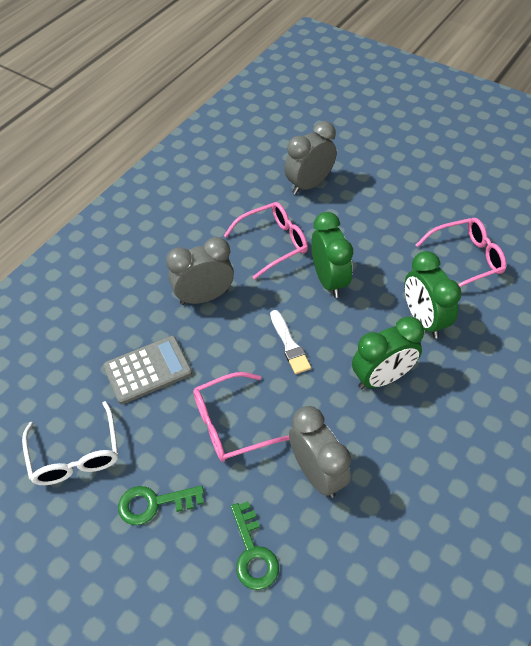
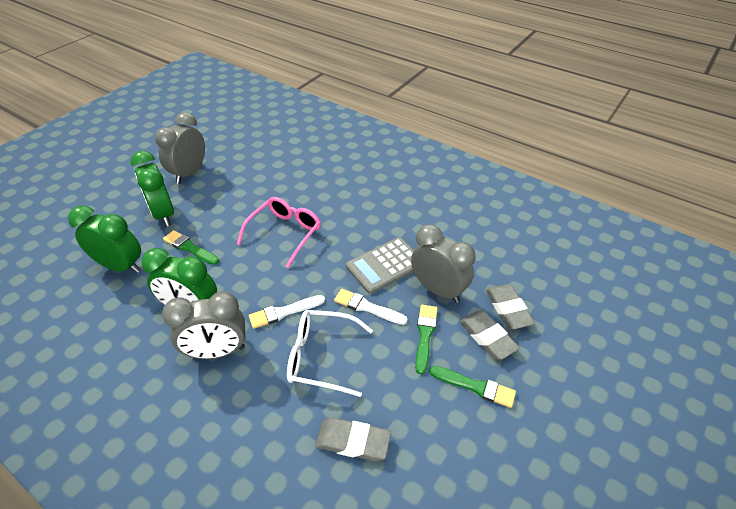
green brush: 0 -> 3
green key: 2 -> 0
grey eraser: 0 -> 3
pink glasses: 3 -> 1
white brush: 1 -> 2

